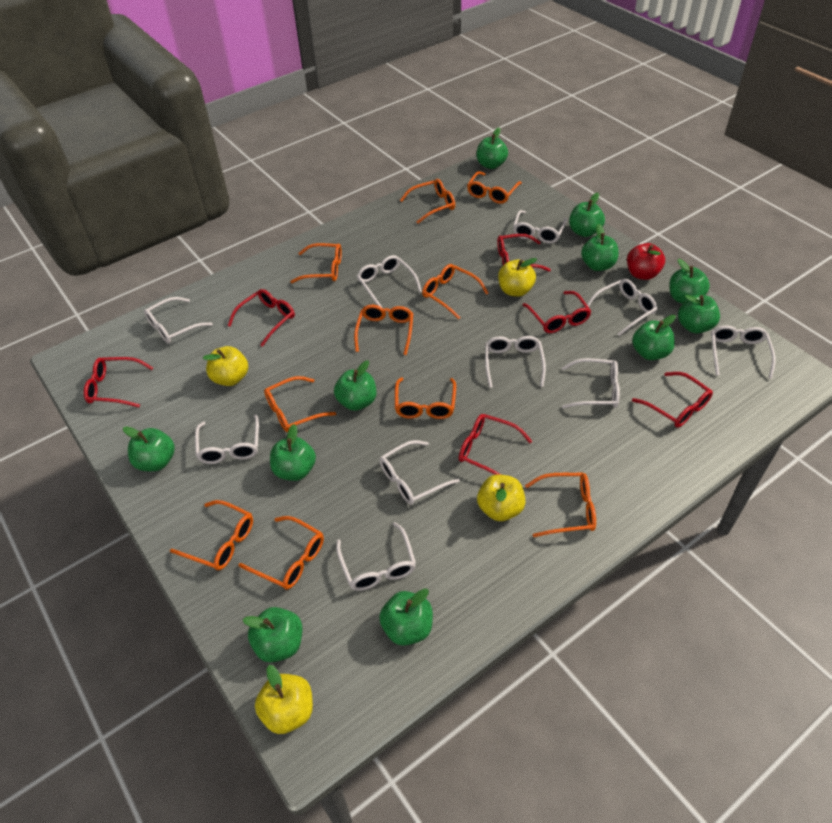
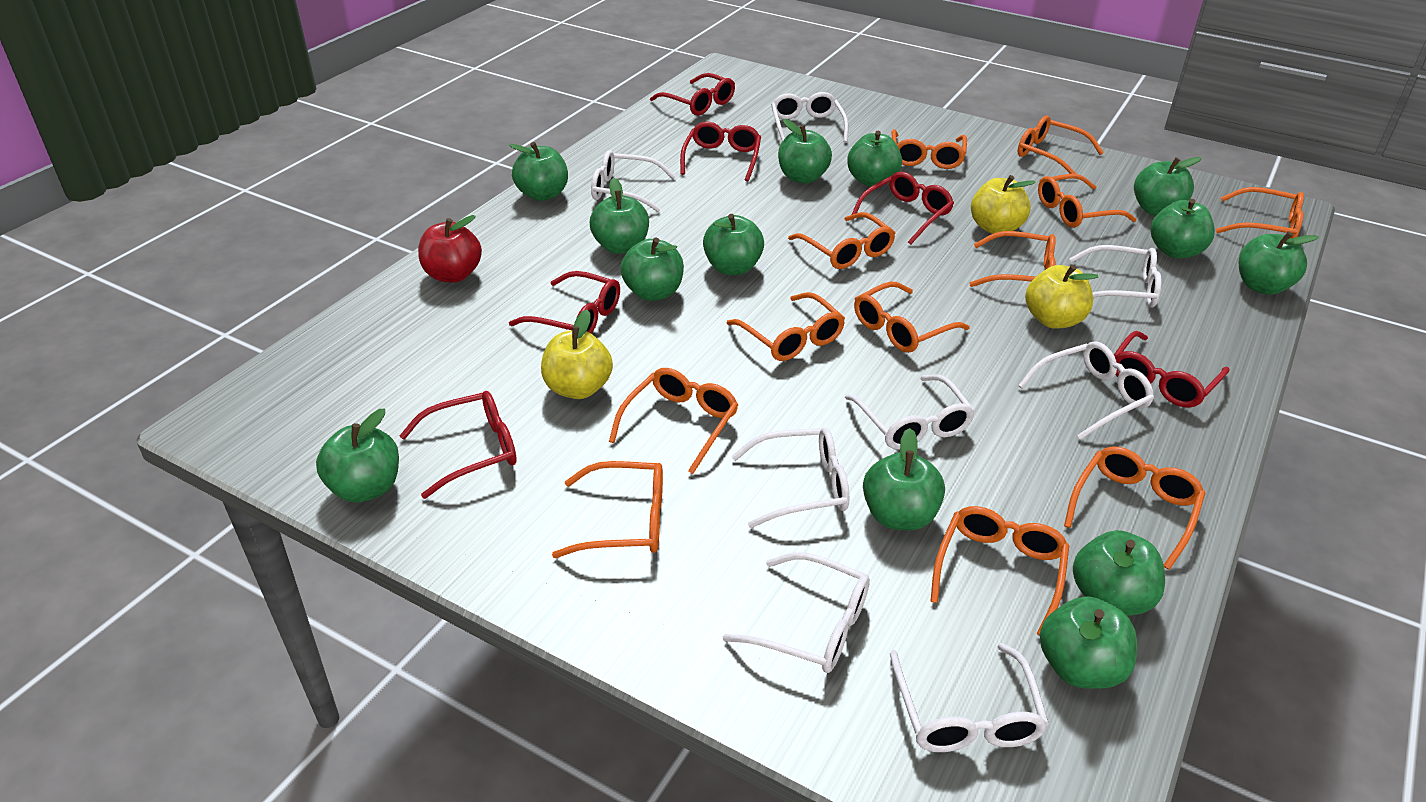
green apple: 11 -> 13
orange glasses: 10 -> 12
white glasses: 10 -> 8
yellow apple: 4 -> 3

